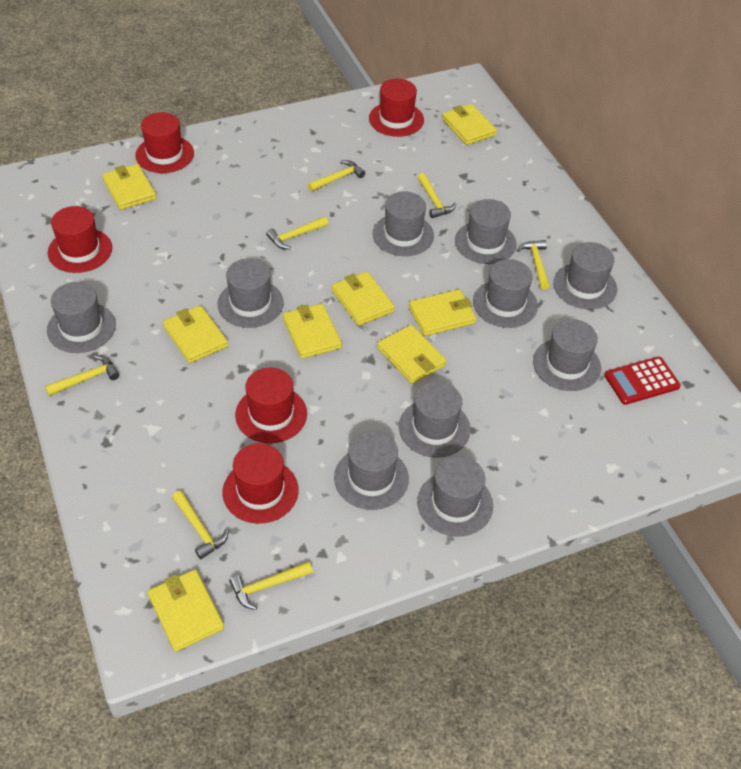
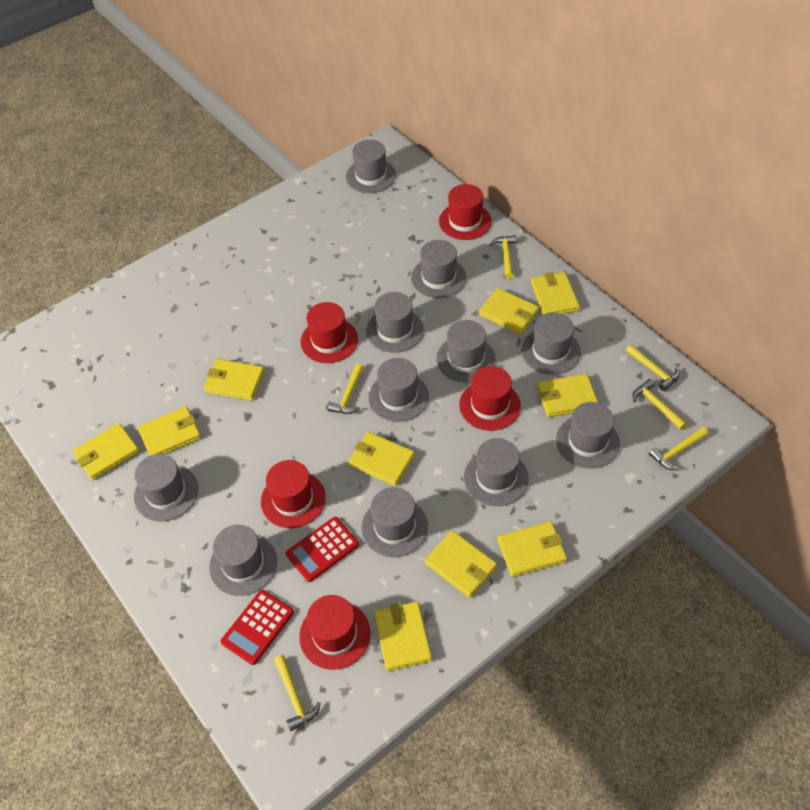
grey hat: 10 -> 11
red calculator: 1 -> 2
yellow hammer: 7 -> 6
yellow wallet: 8 -> 10

